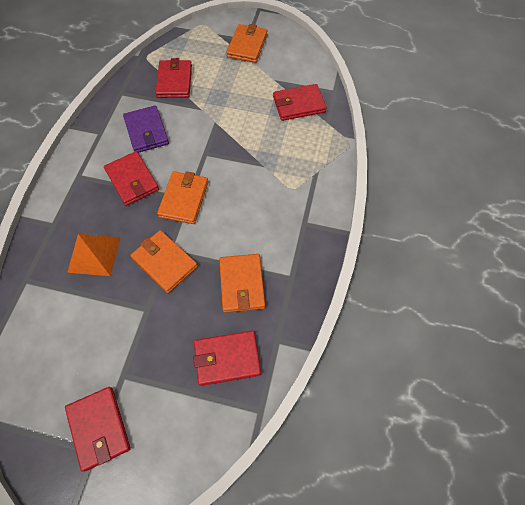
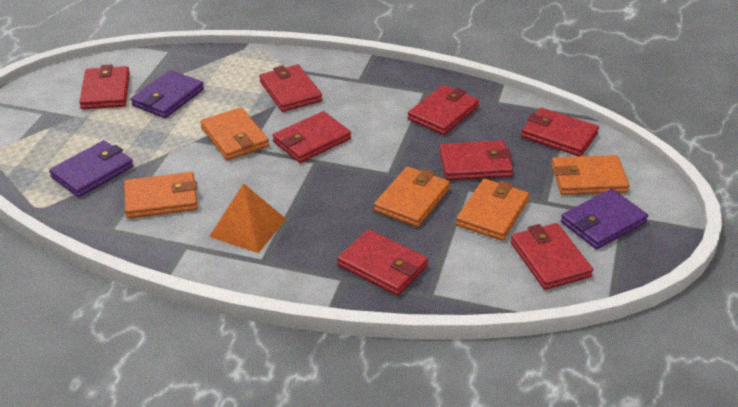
orange wallet: 4 -> 5
purple wallet: 1 -> 3
red wallet: 5 -> 8

